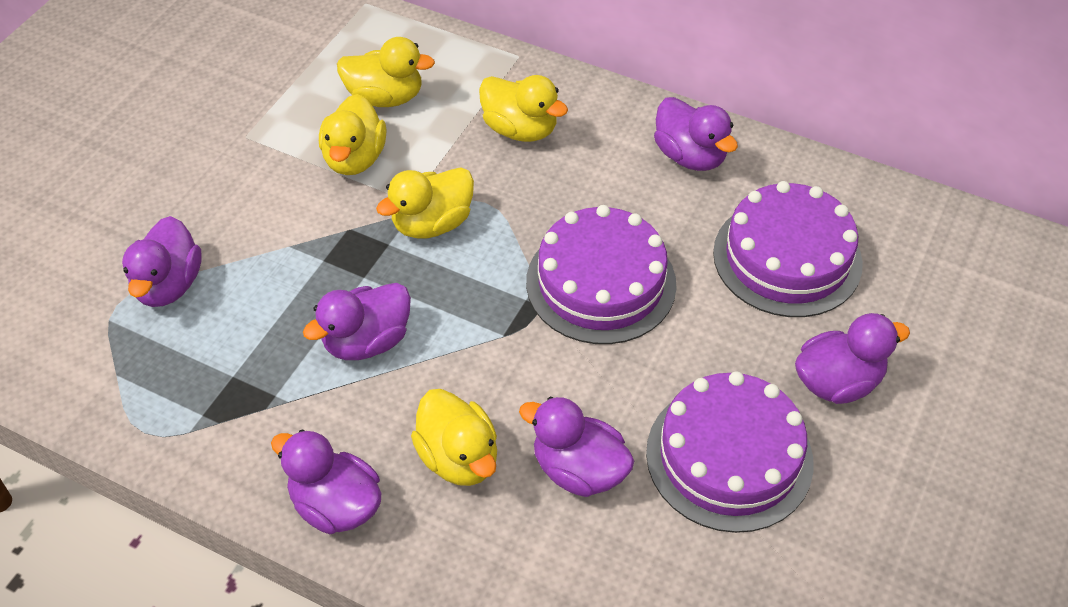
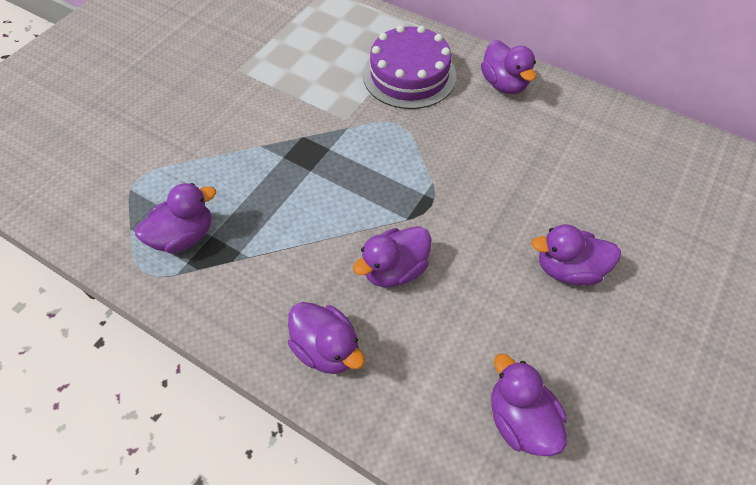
purple cake: 3 -> 1
yellow duck: 5 -> 0

